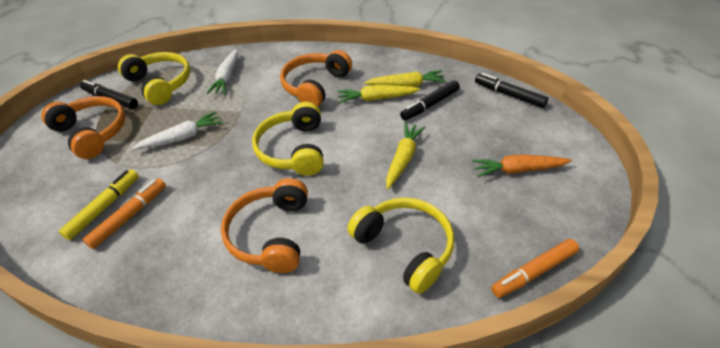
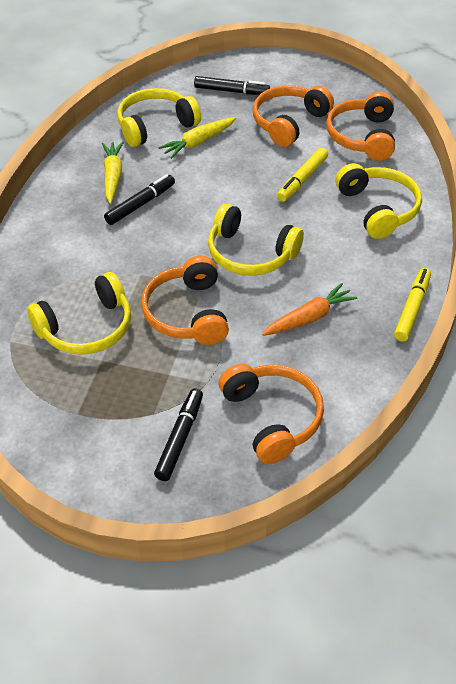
orange headphones: 3 -> 4
orange marker: 2 -> 0
white carrot: 2 -> 0
yellow carrot: 3 -> 2
yellow headphones: 3 -> 4
yellow marker: 1 -> 2

